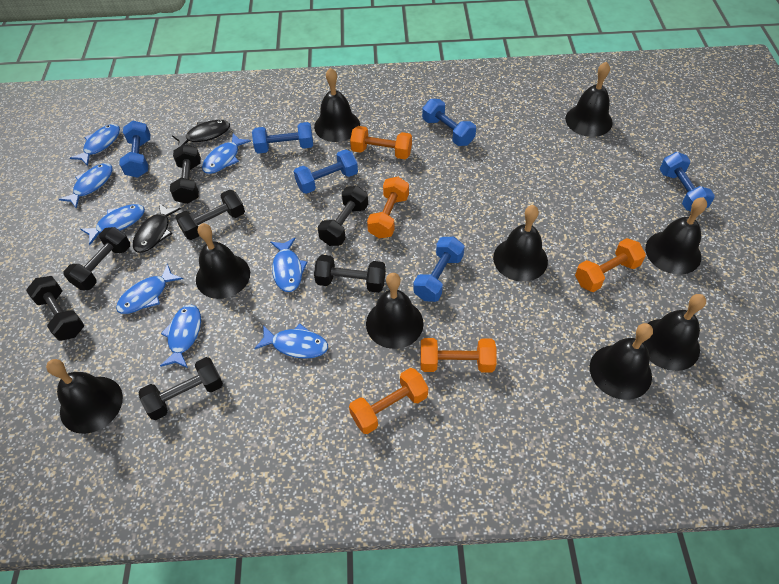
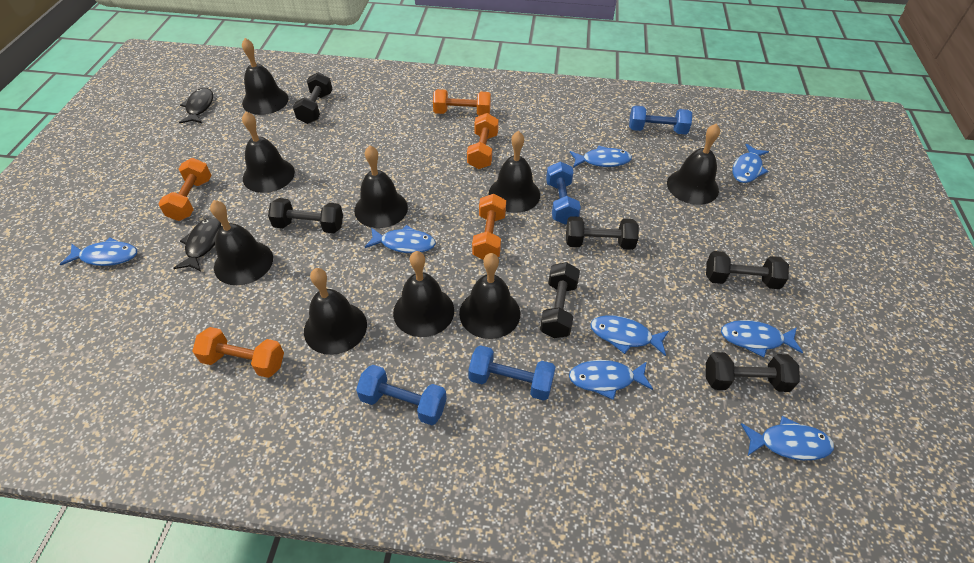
black dumbbell: 7 -> 6
blue dumbbell: 6 -> 4

